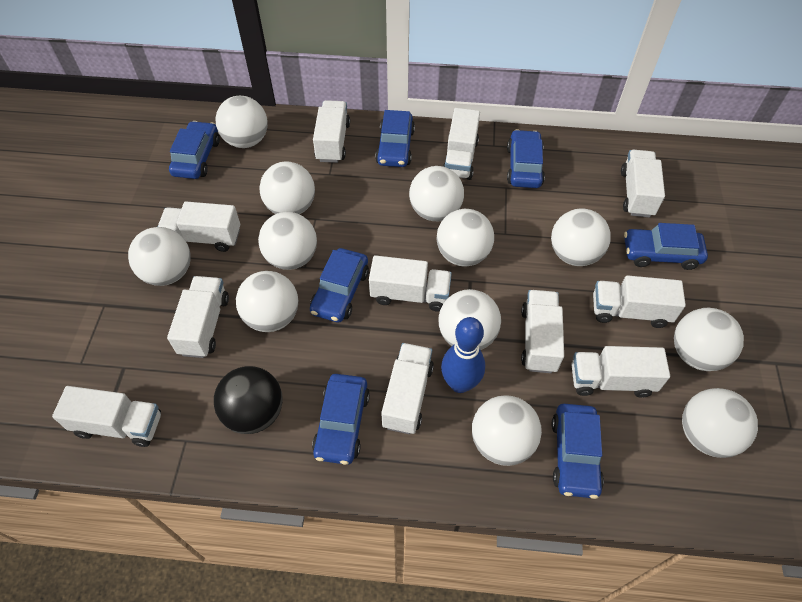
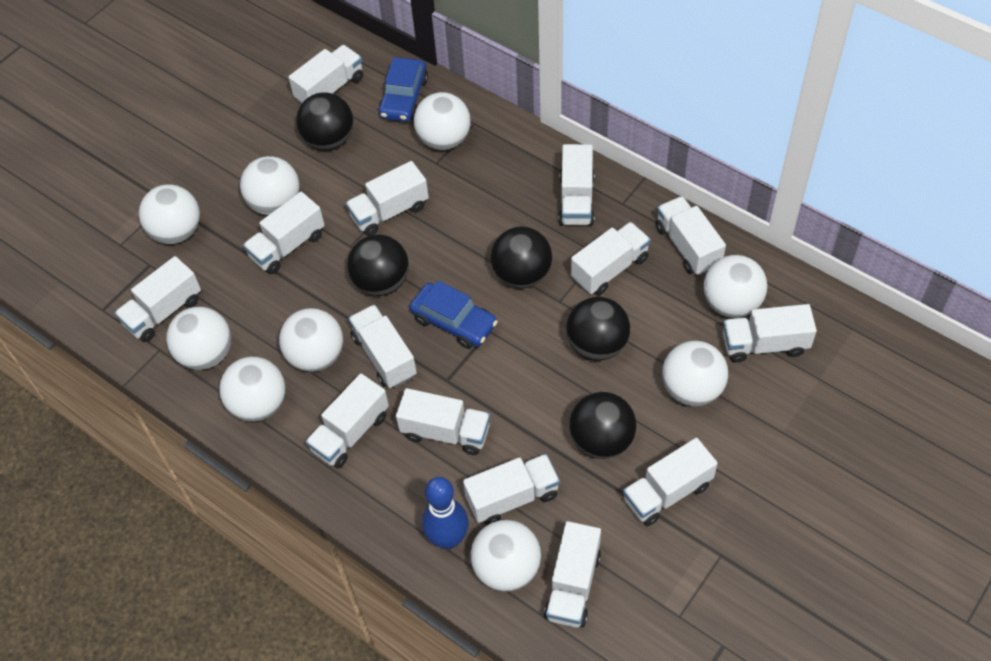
black ball: 1 -> 5
blue car: 7 -> 2
white ball: 12 -> 9
white truck: 11 -> 14

